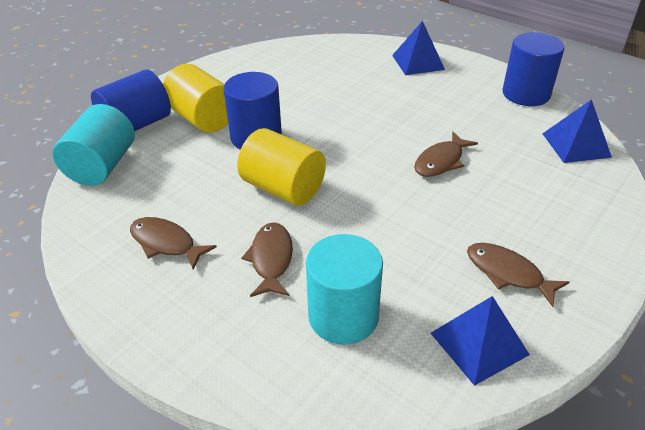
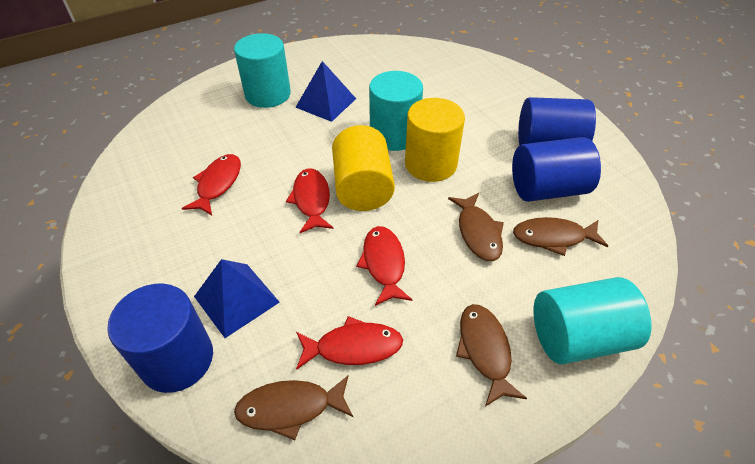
blue pyramid: 3 -> 2
red fish: 0 -> 4
turquoise cylinder: 2 -> 3

